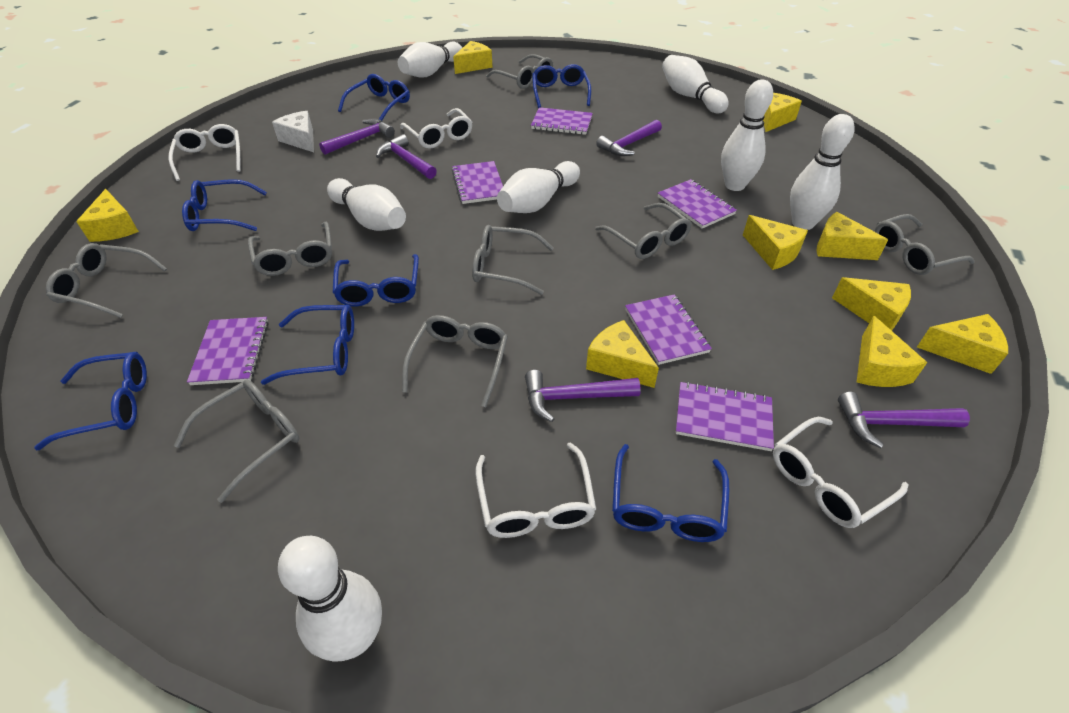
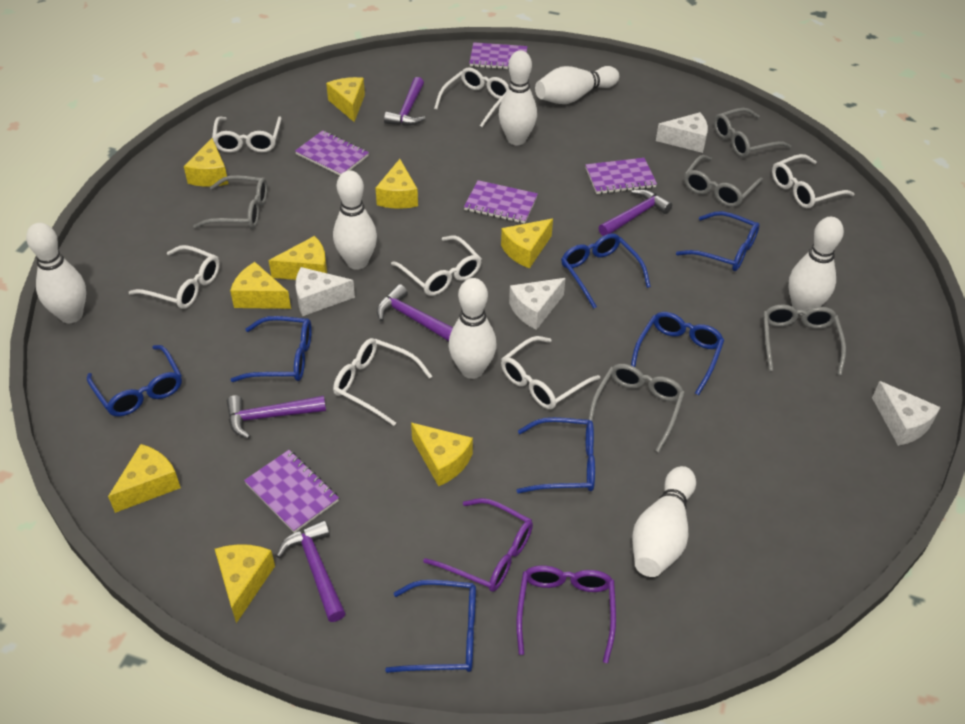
grey glasses: 8 -> 5
purple glasses: 0 -> 2
purple notebook: 6 -> 5
white cheese: 1 -> 4
white glasses: 4 -> 7

